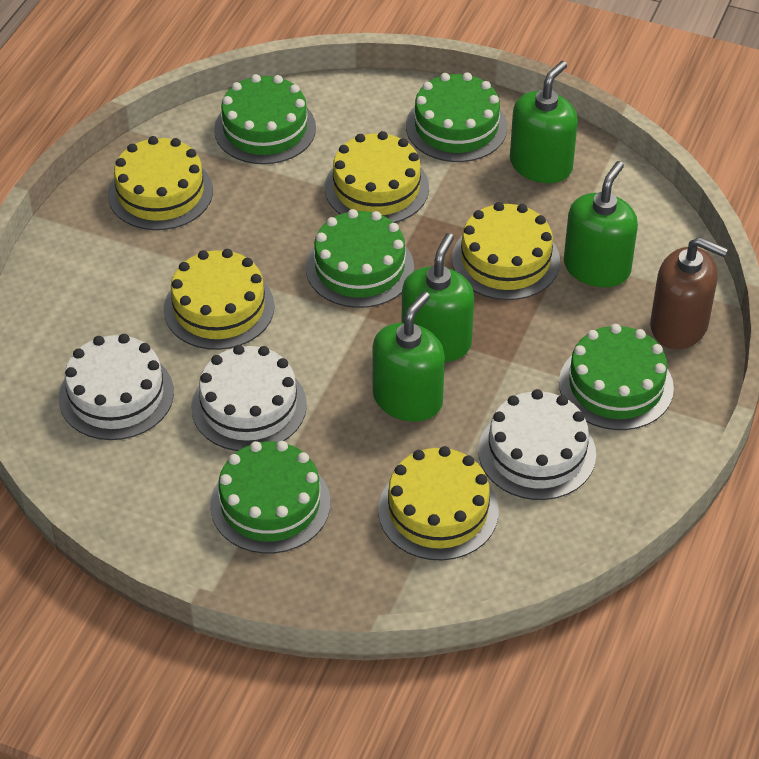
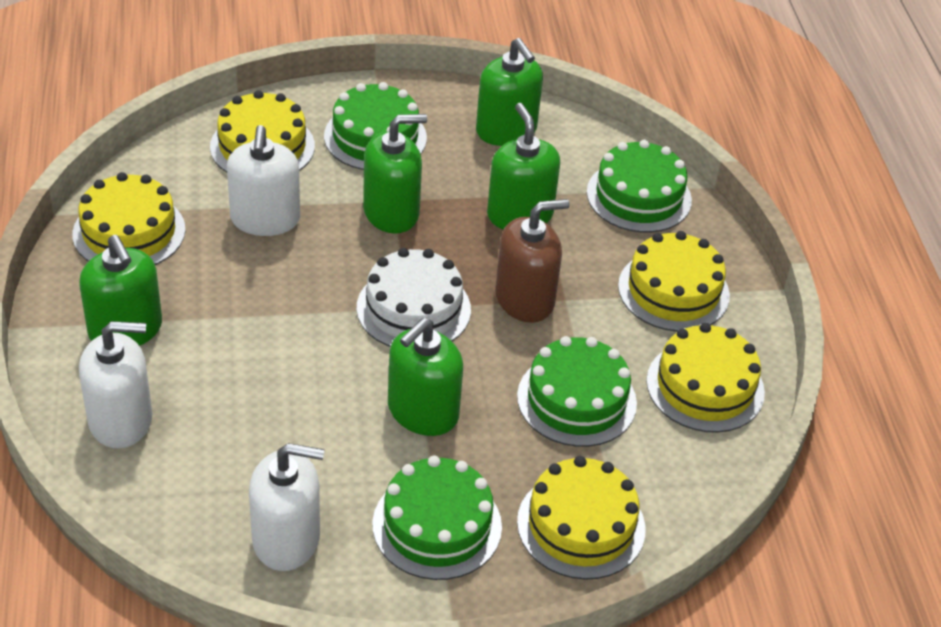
green cake: 5 -> 4
green soap dispenser: 4 -> 5
white cake: 3 -> 1
white soap dispenser: 0 -> 3

